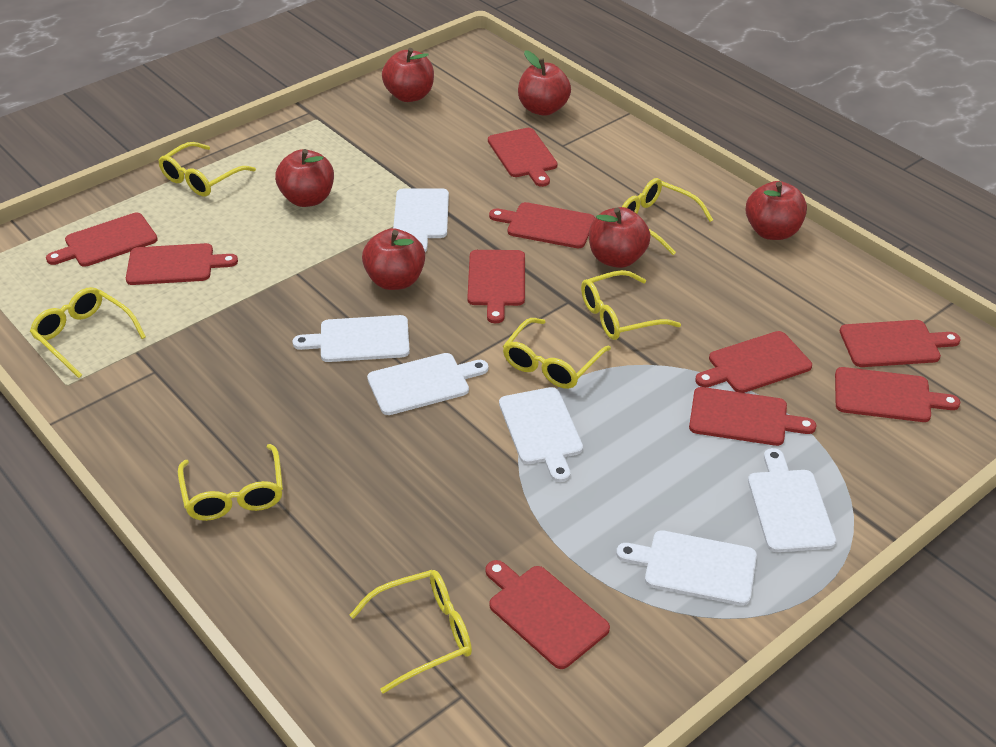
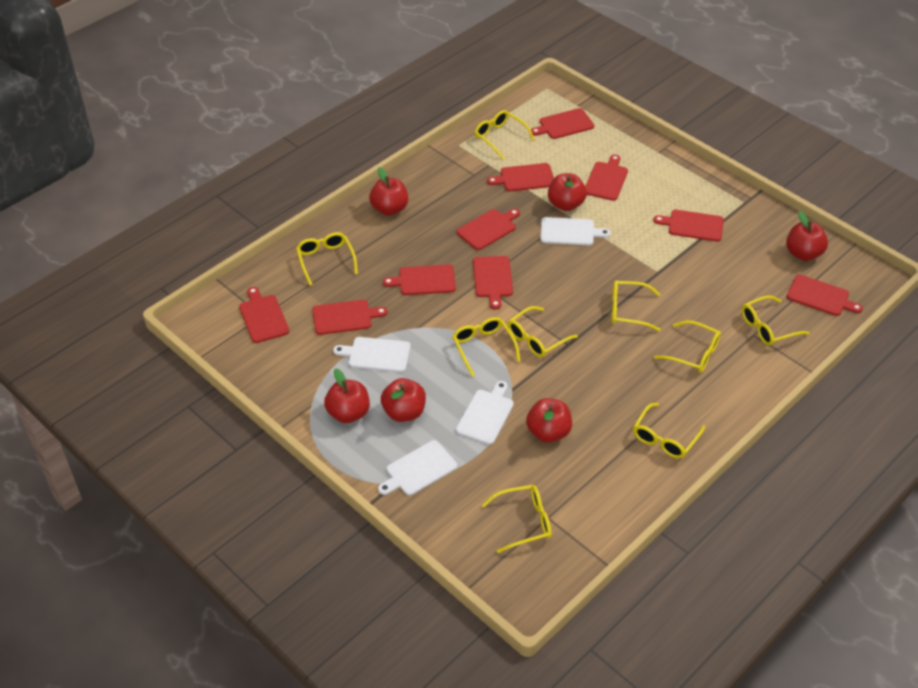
white cutting board: 6 -> 4
yellow glasses: 7 -> 9

